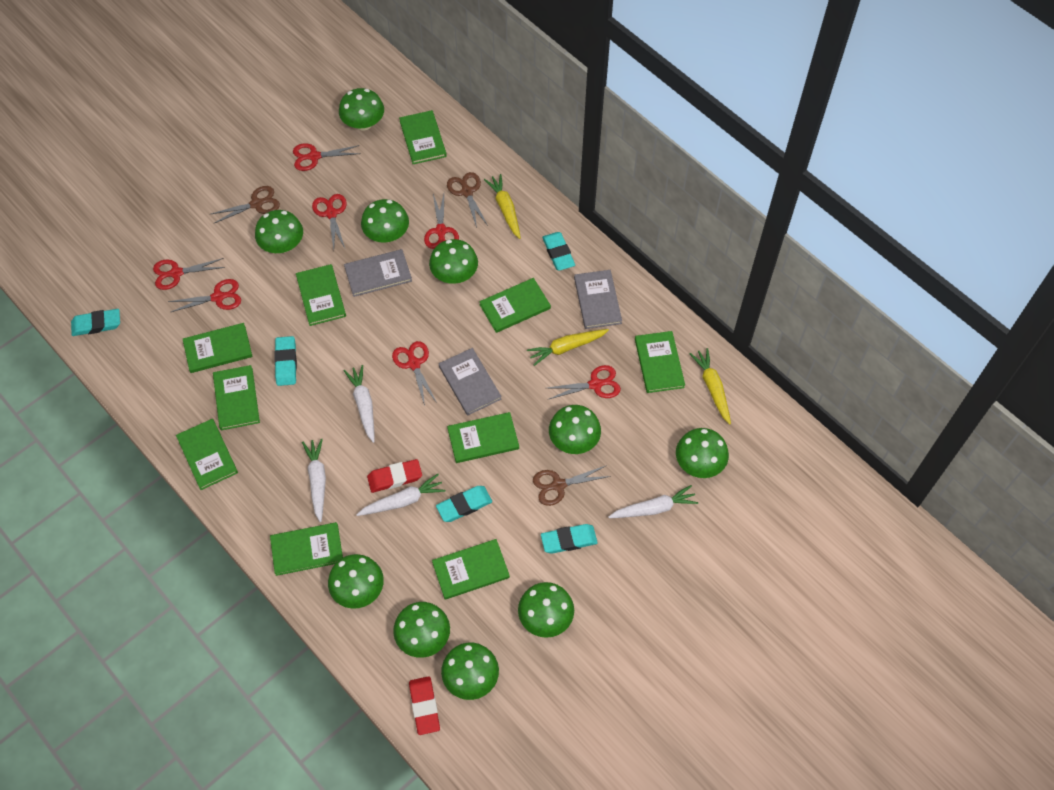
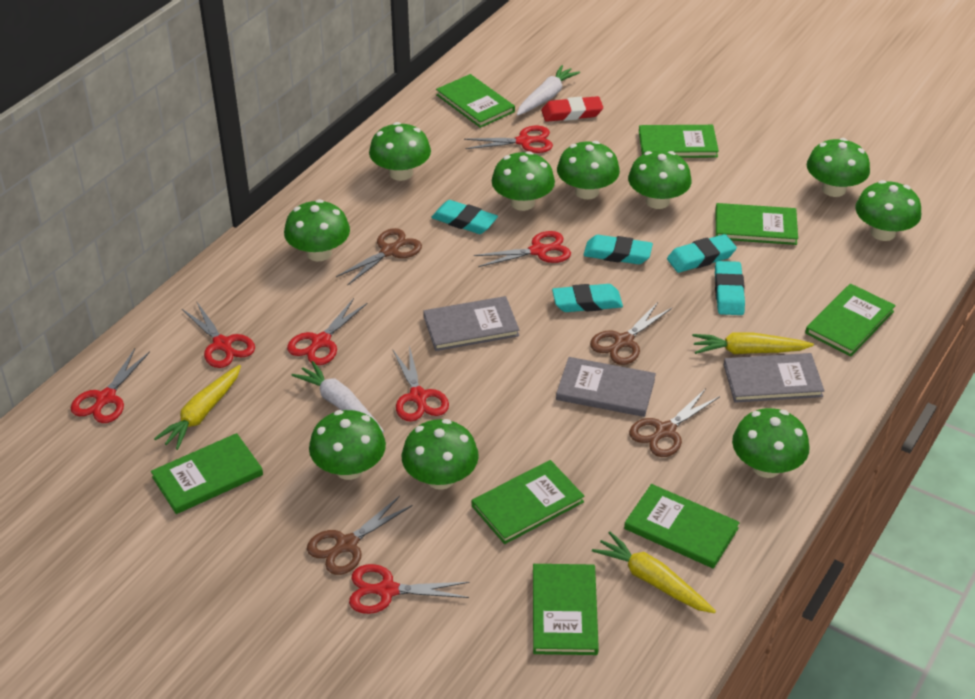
brown scissors: 3 -> 4
green book: 10 -> 8
red eraser: 2 -> 1
white carrot: 4 -> 2

